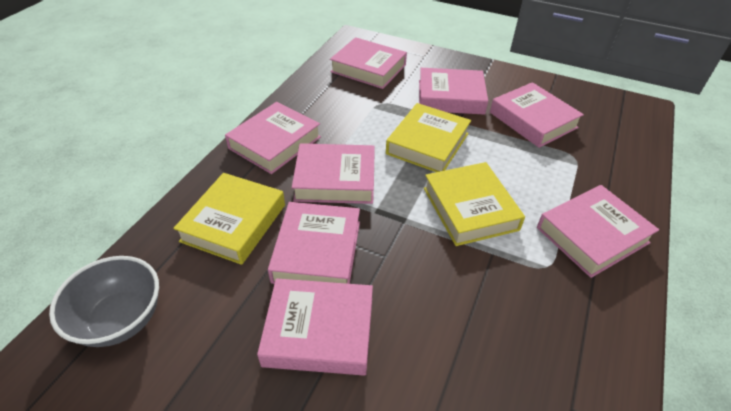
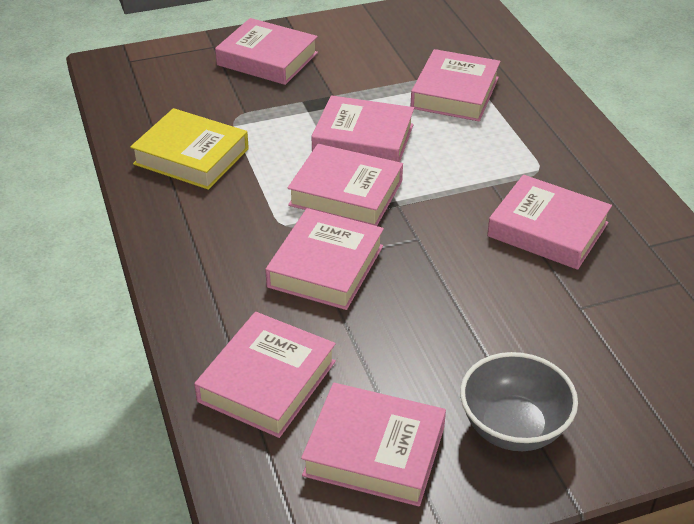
yellow book: 3 -> 1

